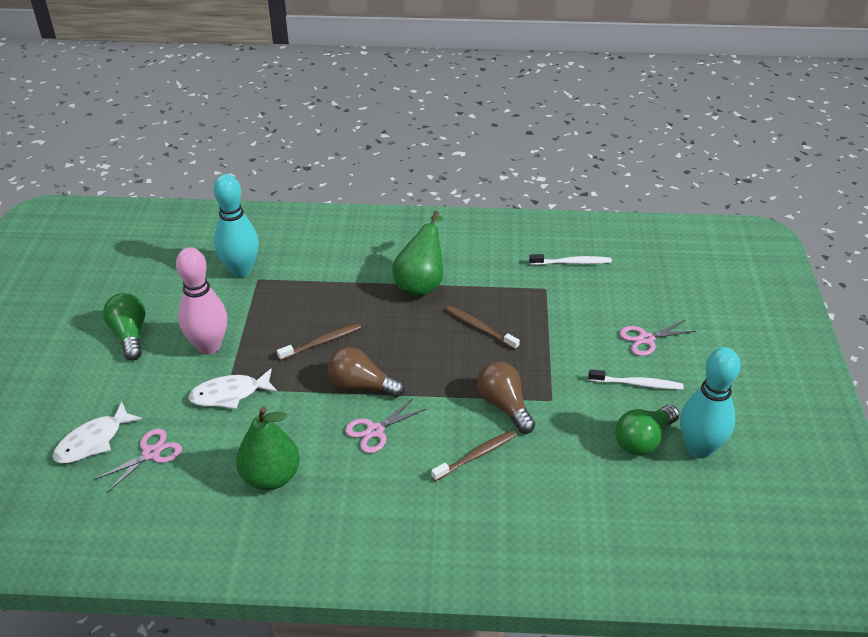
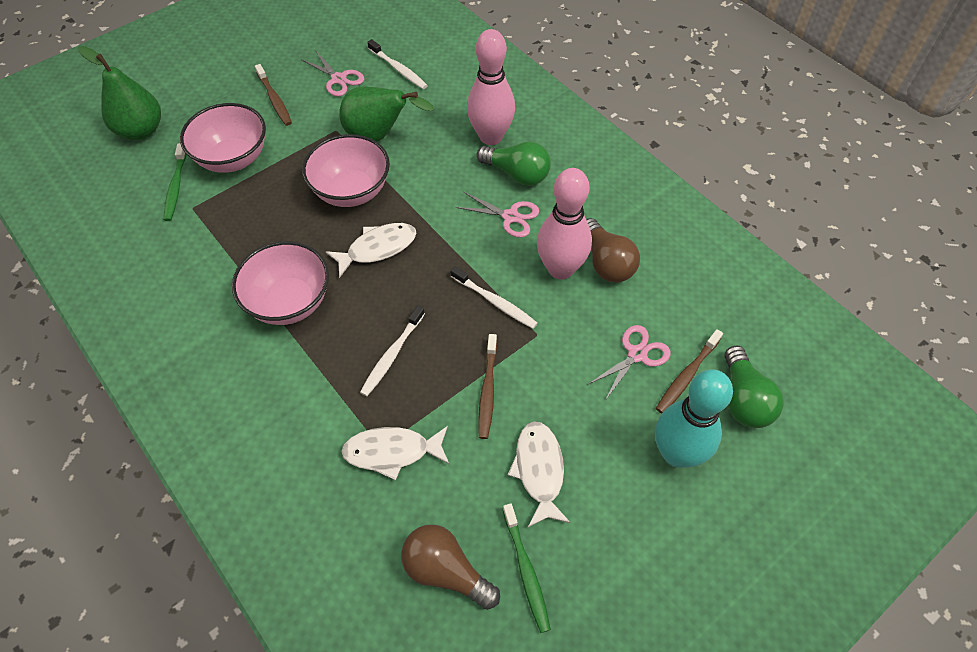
green toothbrush: 0 -> 2
pink bowl: 0 -> 3
pink bowling pin: 1 -> 2
turquoise bowling pin: 2 -> 1
white fish: 2 -> 3
white toothbrush: 2 -> 3

